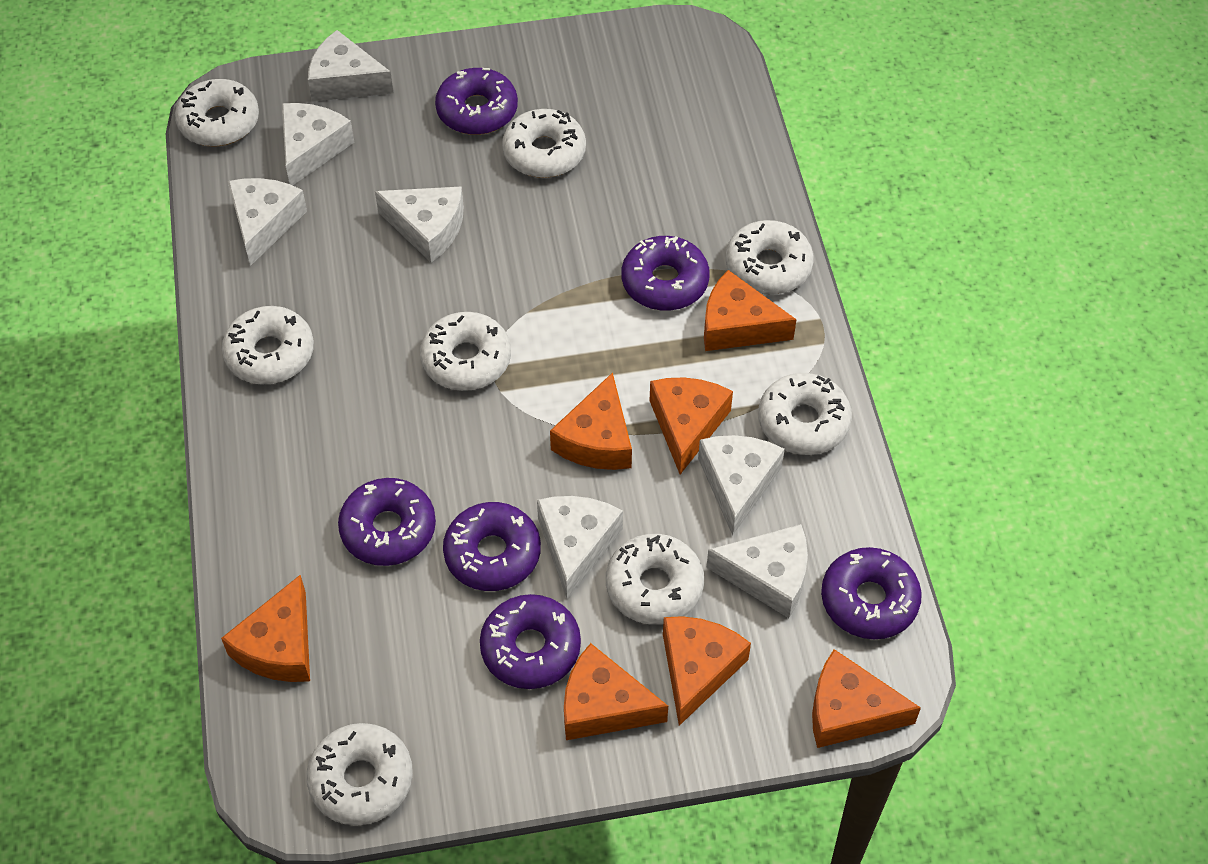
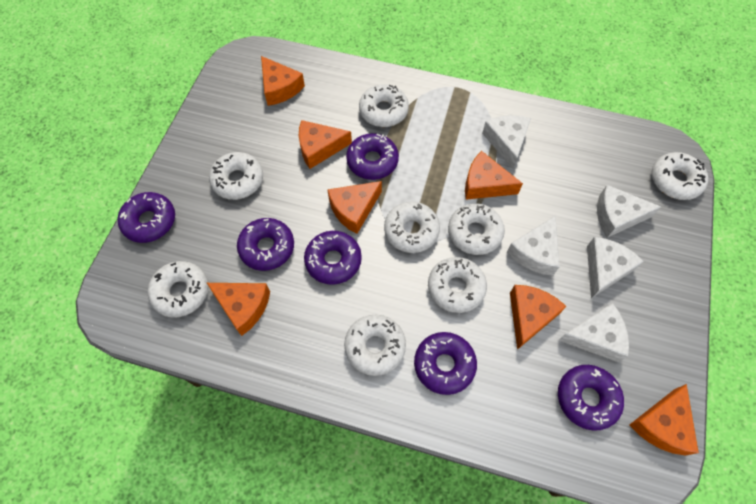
white cheese: 7 -> 5

